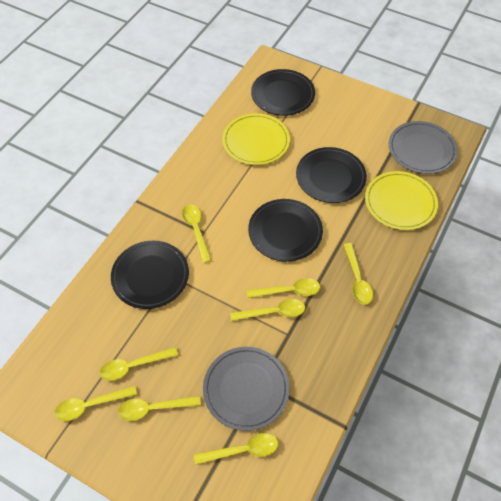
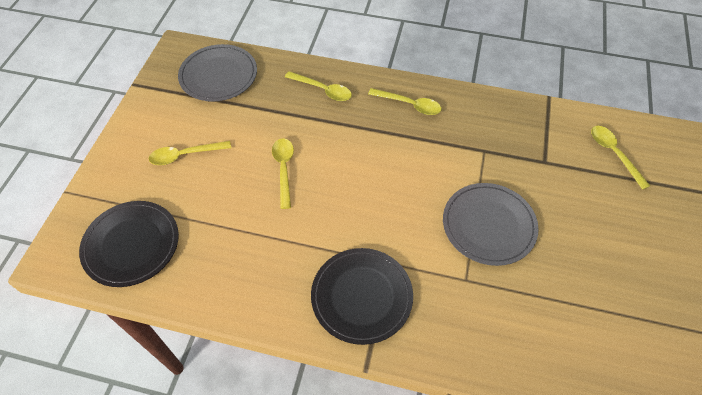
black plate: 4 -> 2
yellow plate: 2 -> 0
yellow spoon: 8 -> 5

